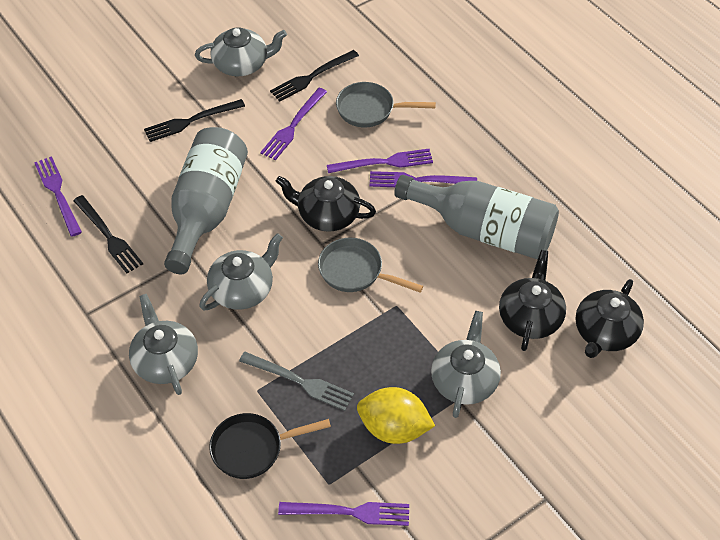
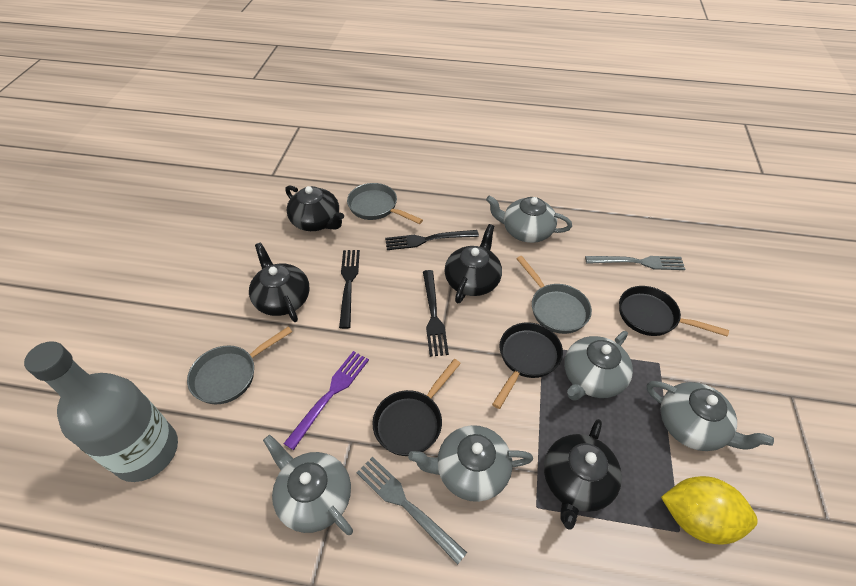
black pan: 1 -> 3
black teapot: 3 -> 4
grey bottle: 2 -> 1
grey fork: 1 -> 2
grey pan: 2 -> 3
grey teapot: 4 -> 5
purple fork: 5 -> 1

